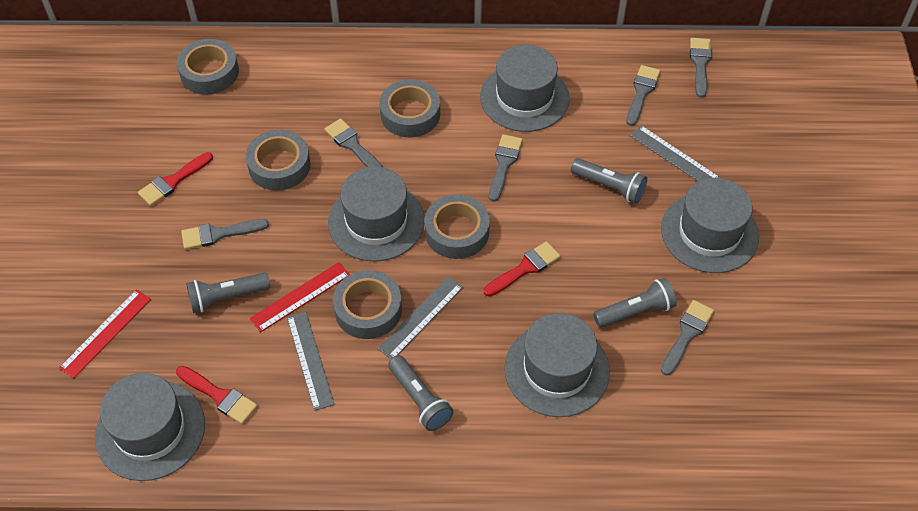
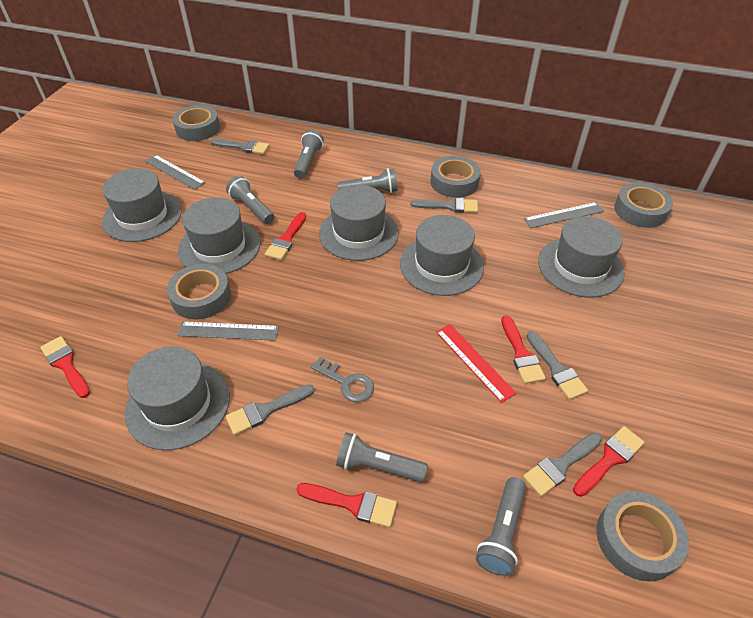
grey brush: 6 -> 5
grey flashlight: 4 -> 5
grey hat: 5 -> 6
grey key: 0 -> 1
red brush: 3 -> 5
red ruler: 2 -> 1

